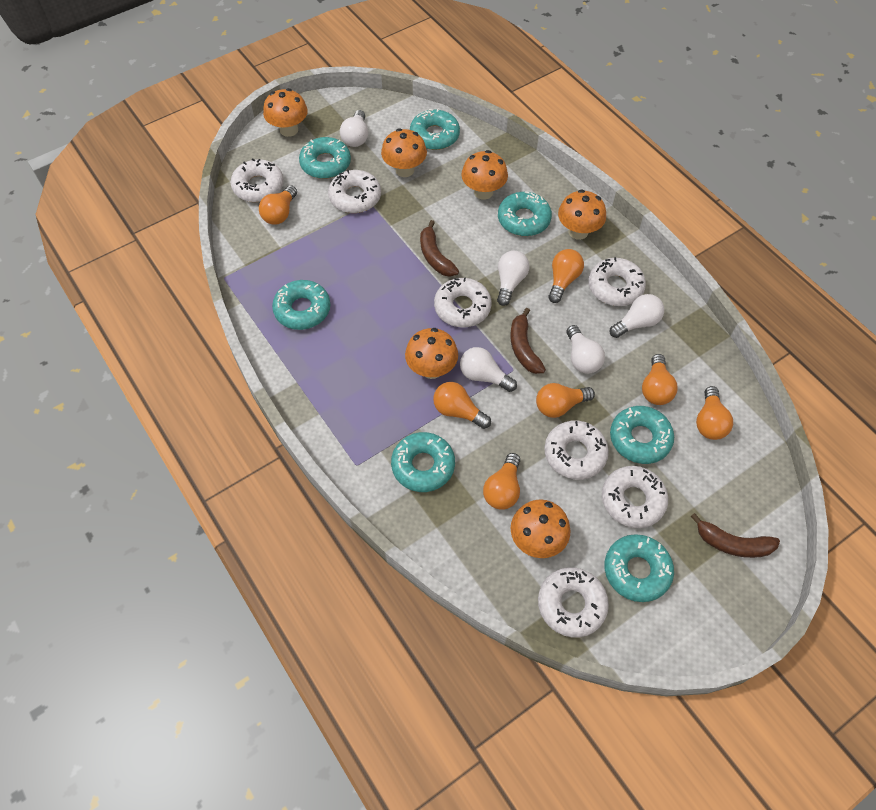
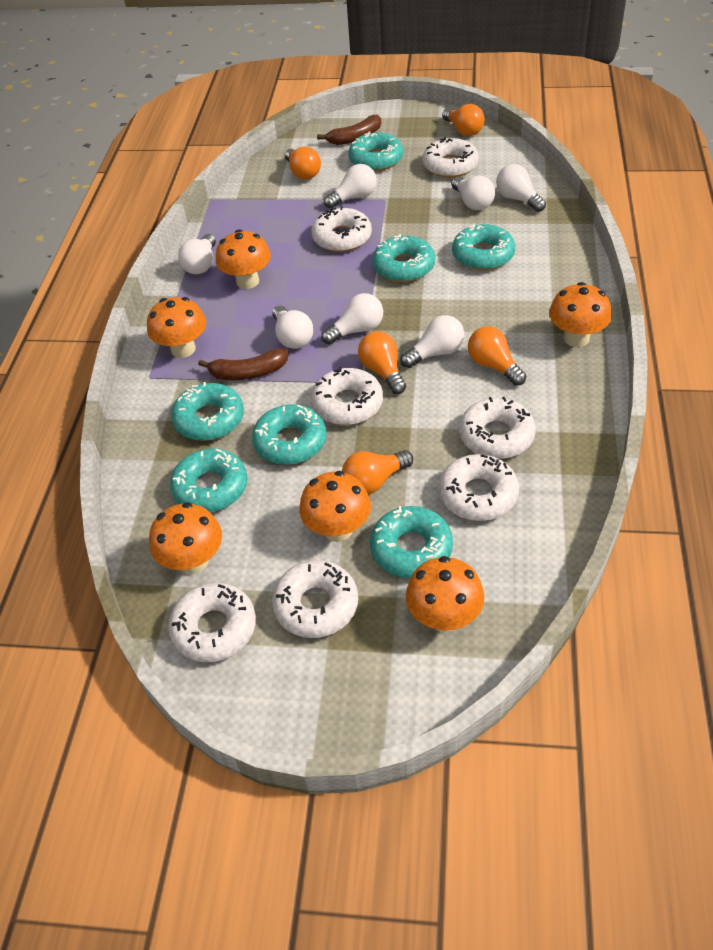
brown banana: 3 -> 2
orange light bulb: 7 -> 5
white light bulb: 5 -> 7

